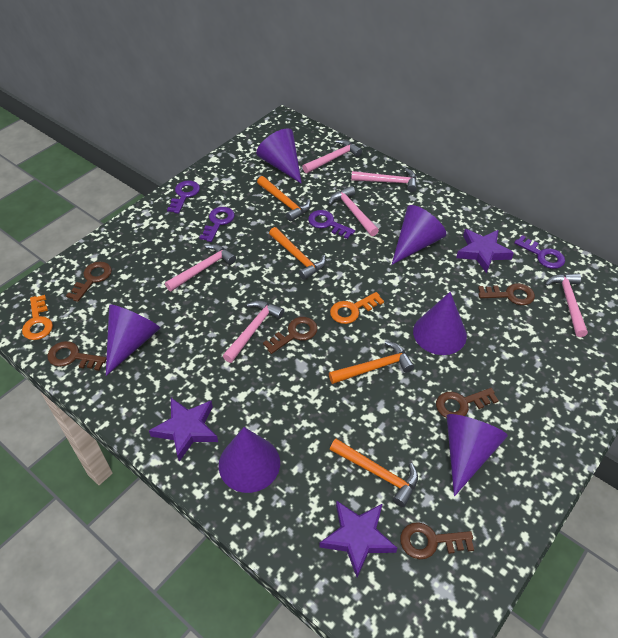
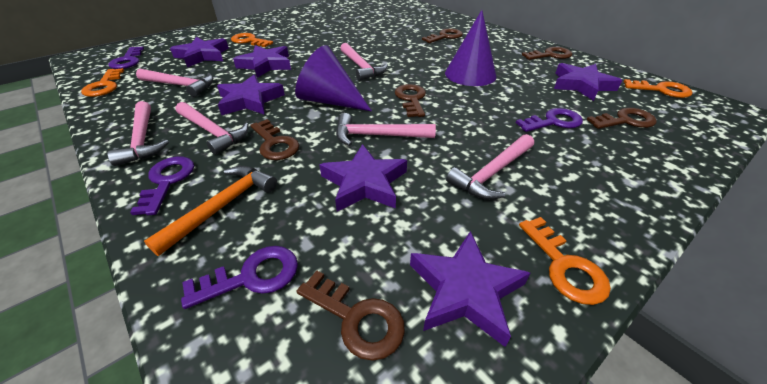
orange hammer: 4 -> 1
orange key: 2 -> 4
purple cone: 6 -> 2
purple star: 3 -> 6

